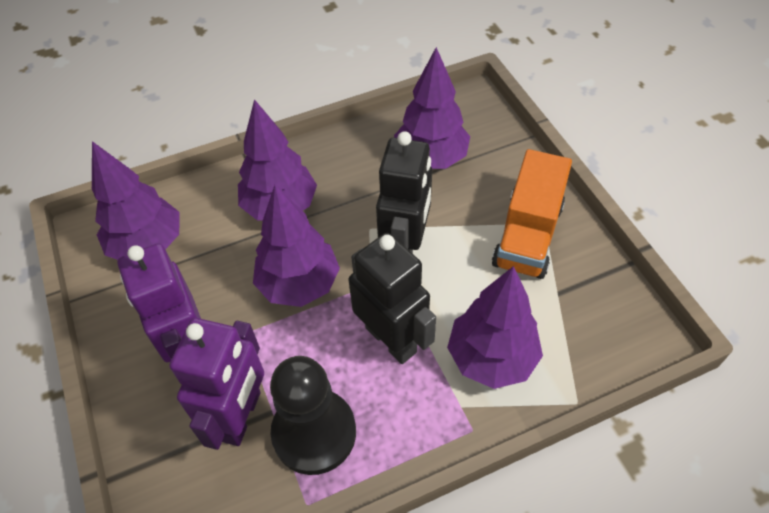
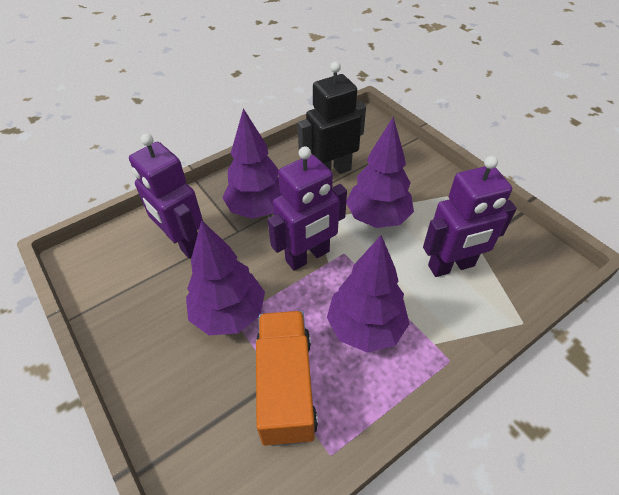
black pawn: 1 -> 0
black robot: 2 -> 1
purple robot: 2 -> 3
purple tree: 5 -> 4

